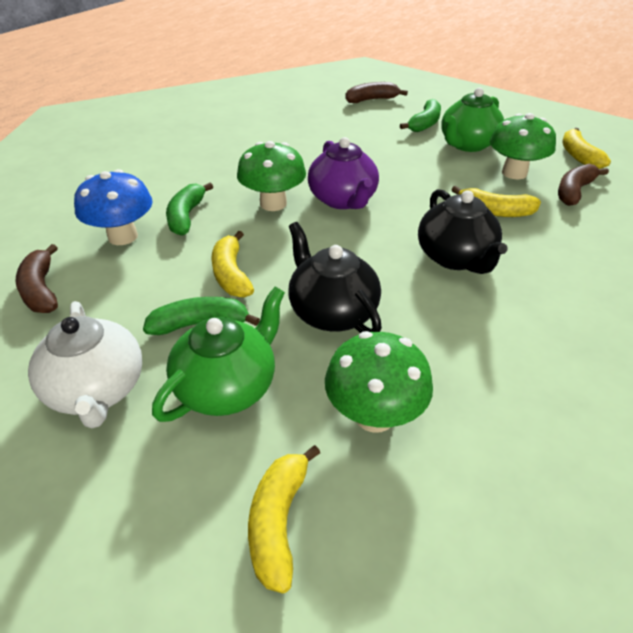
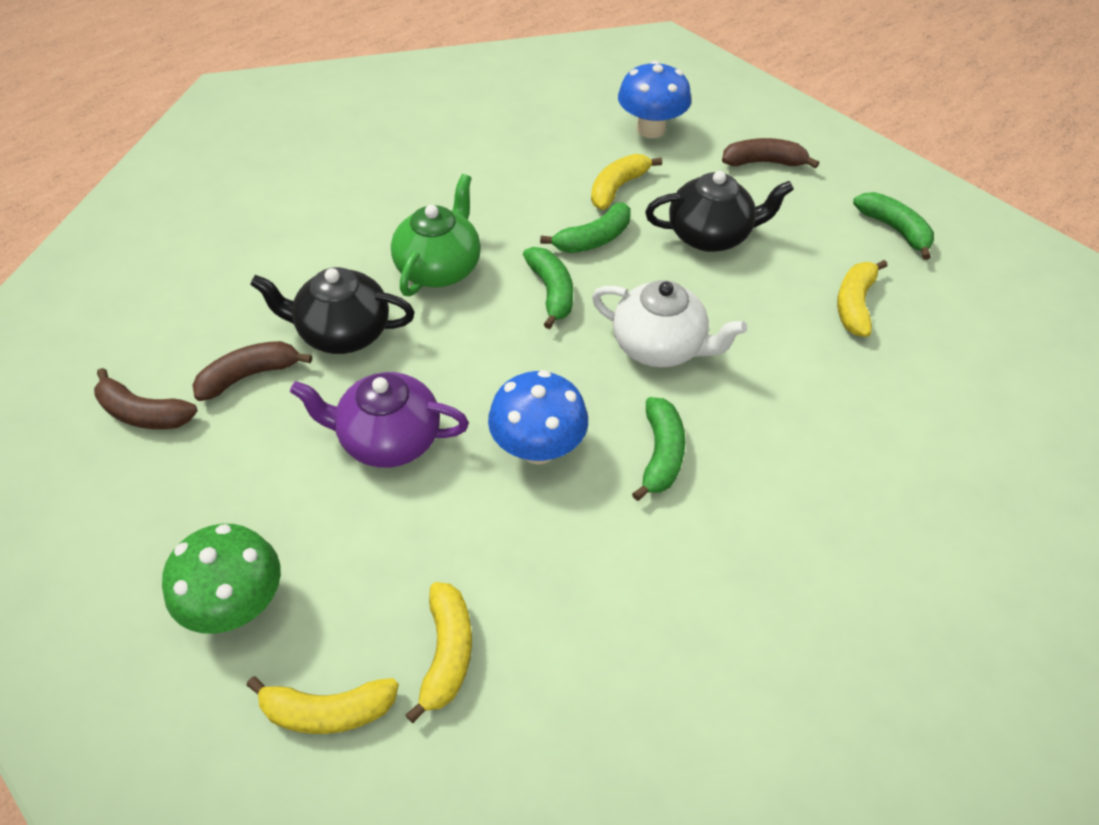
blue mushroom: 1 -> 2
green banana: 3 -> 4
green mushroom: 3 -> 1
green teapot: 2 -> 1

